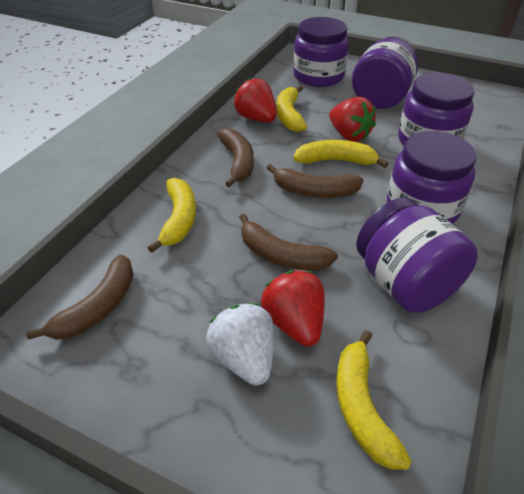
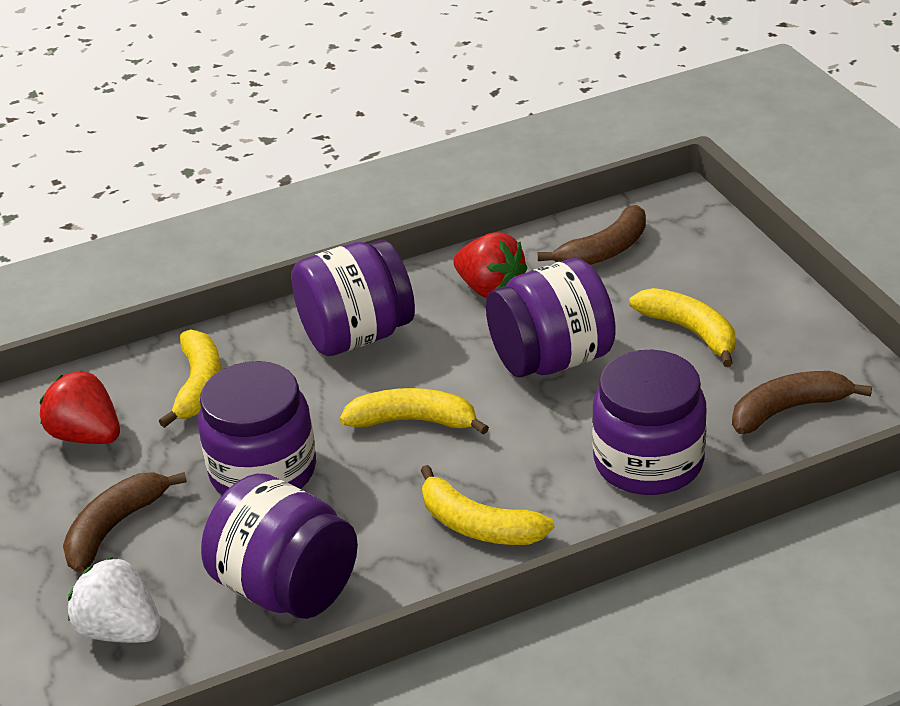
brown banana: 4 -> 3
red strawberry: 3 -> 2

